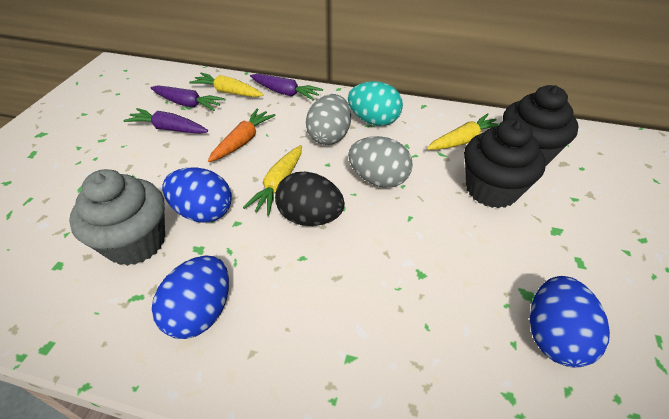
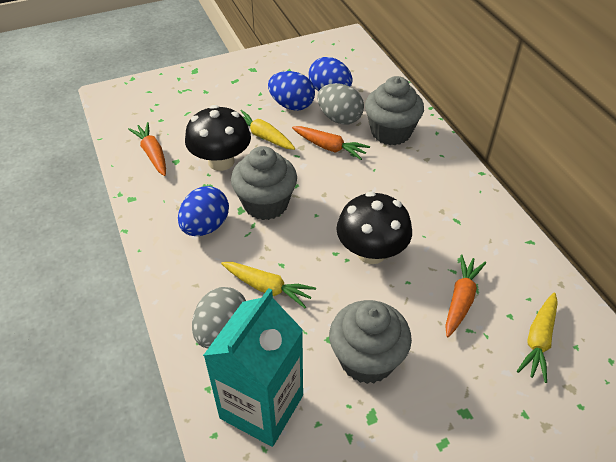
black cupcake: 2 -> 0
black egg: 1 -> 0
black mushroom: 0 -> 2
grey cupcake: 1 -> 3
orange carrot: 1 -> 3
purple carrot: 3 -> 0
turquoise carton: 0 -> 1
turquoise egg: 1 -> 0

